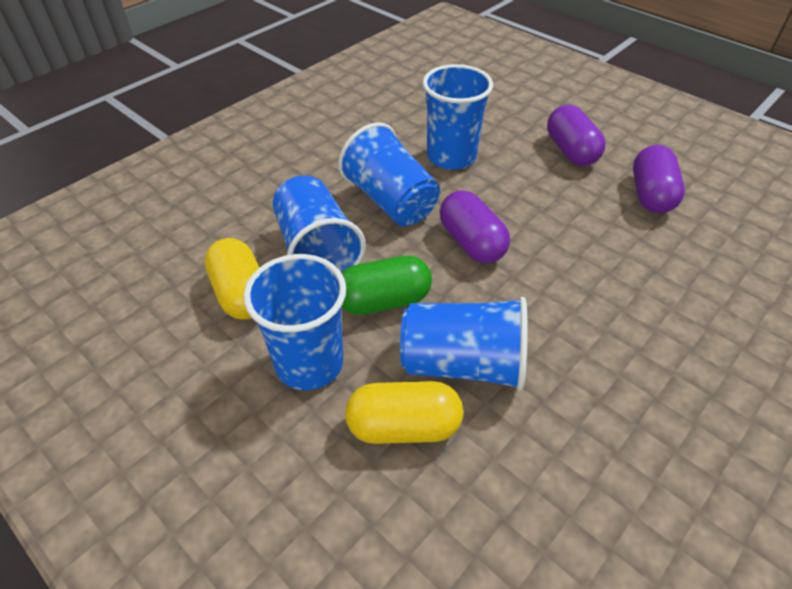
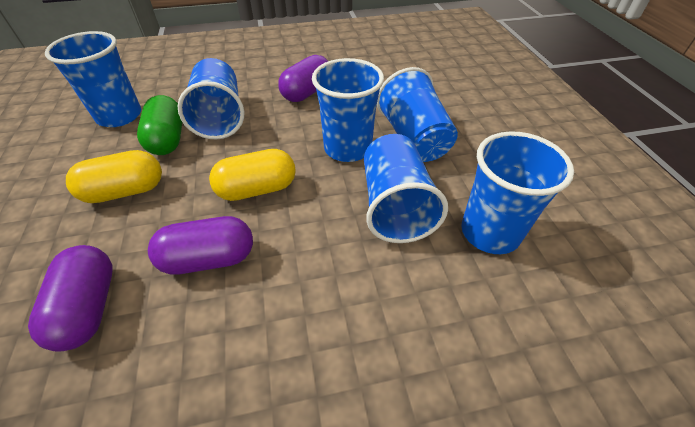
blue cup: 5 -> 6

